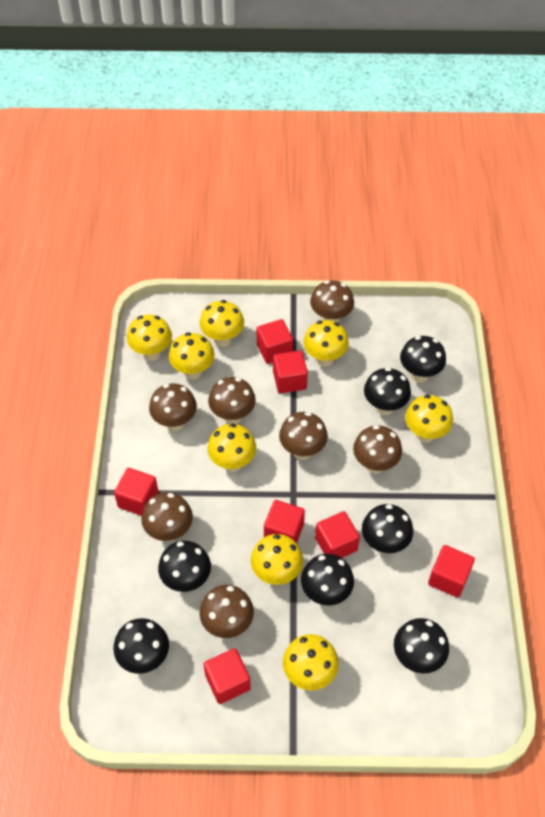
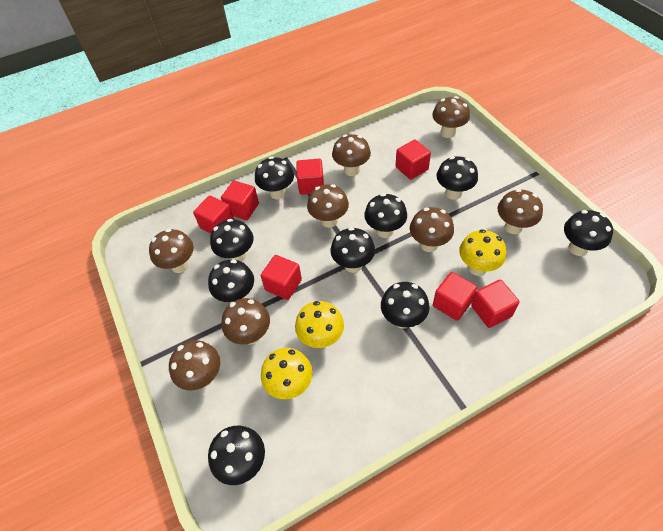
black mushroom: 7 -> 9
brown mushroom: 7 -> 8
yellow mushroom: 8 -> 3

